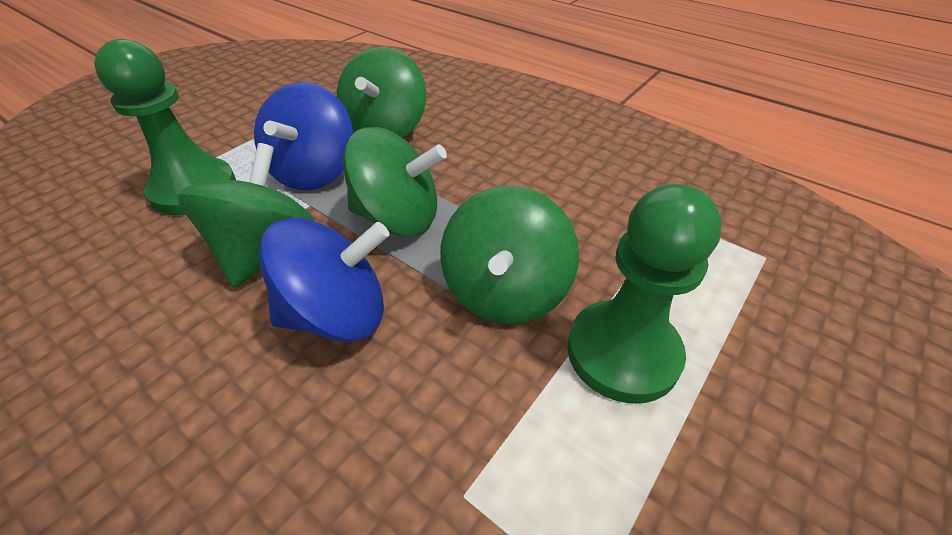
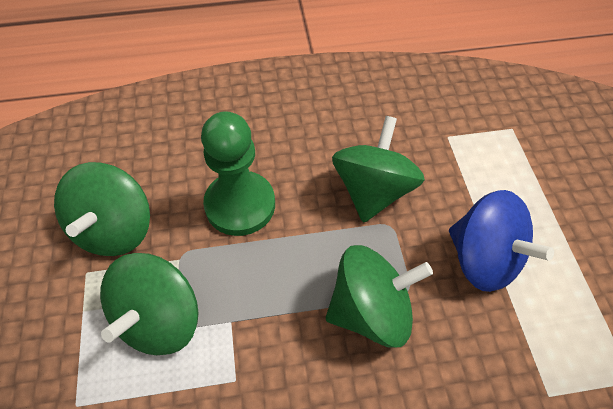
blue spinning top: 2 -> 1
green pawn: 2 -> 1

